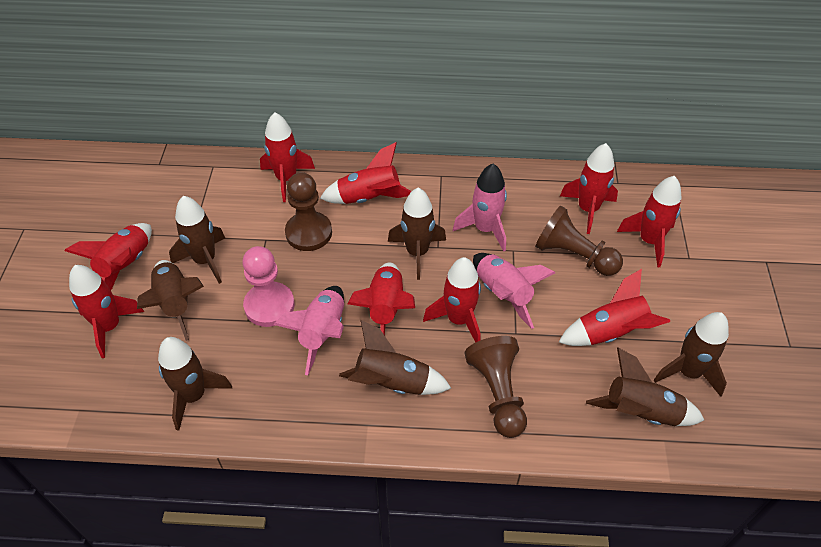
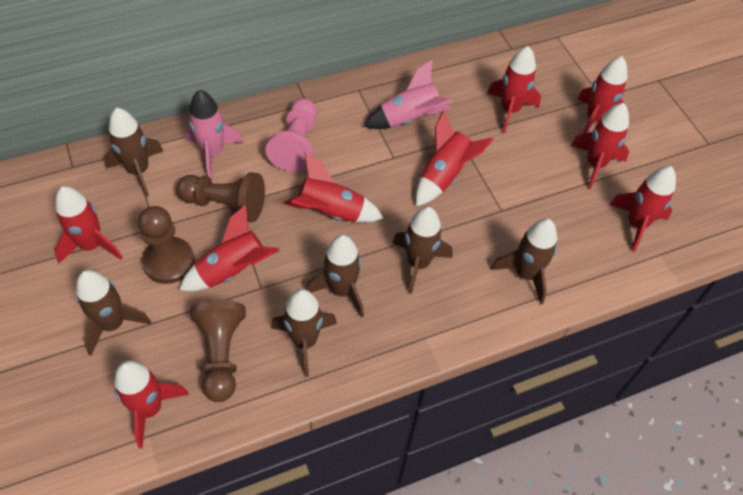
brown rocket: 7 -> 6
pink rocket: 3 -> 2

